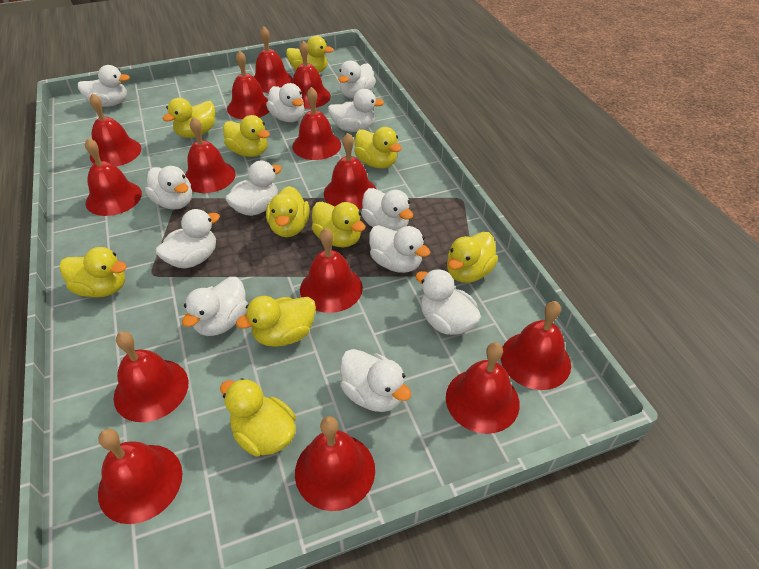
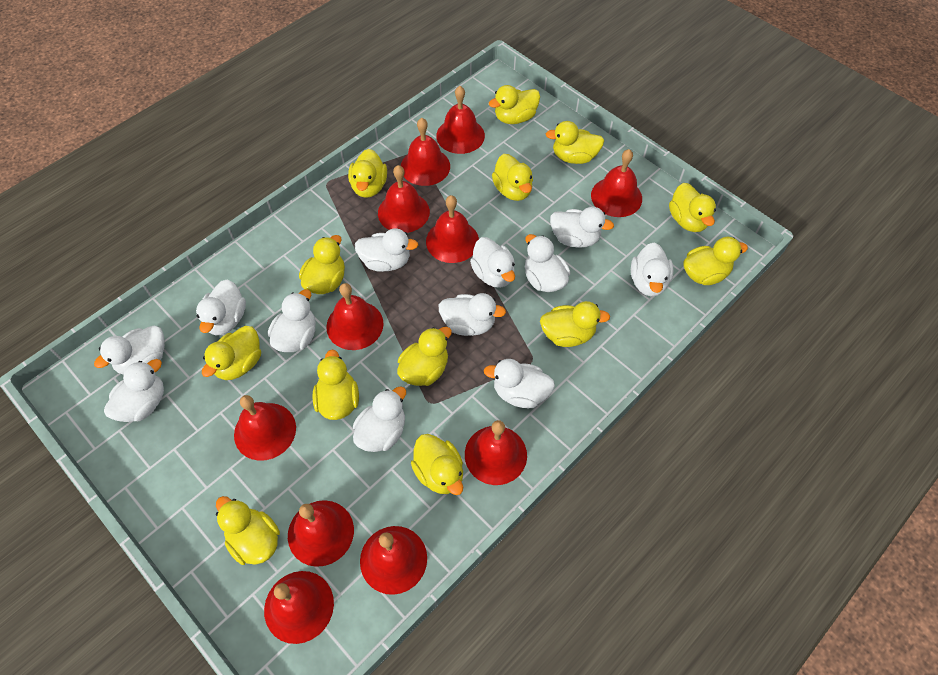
red bell: 14 -> 11
yellow duck: 10 -> 13

